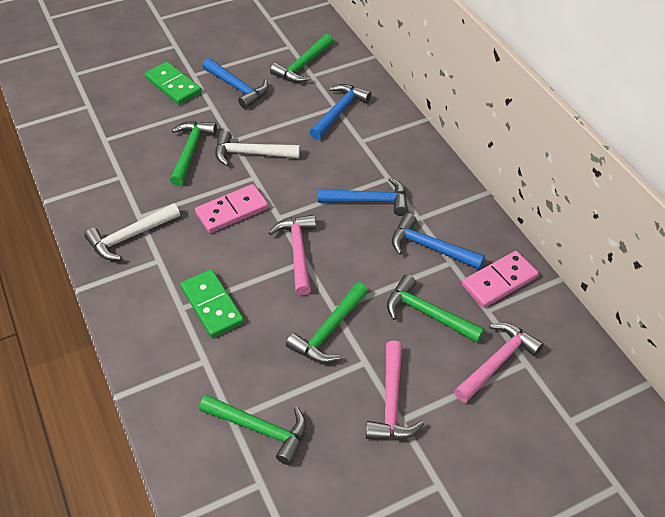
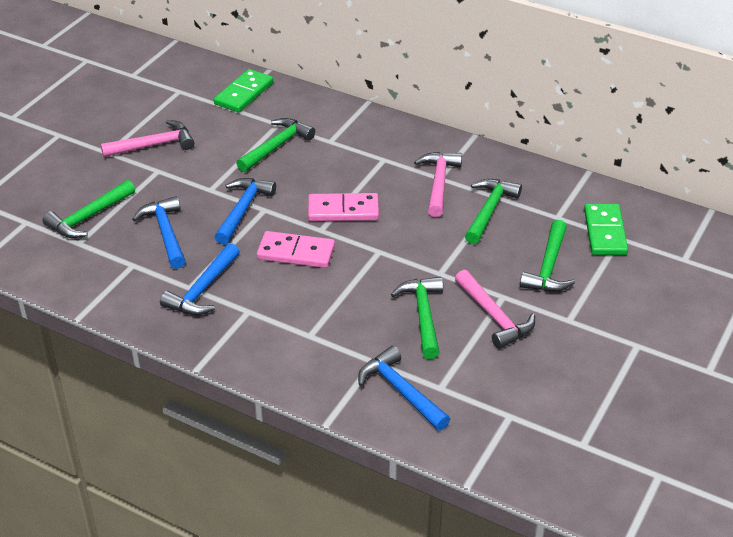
white hammer: 2 -> 0

